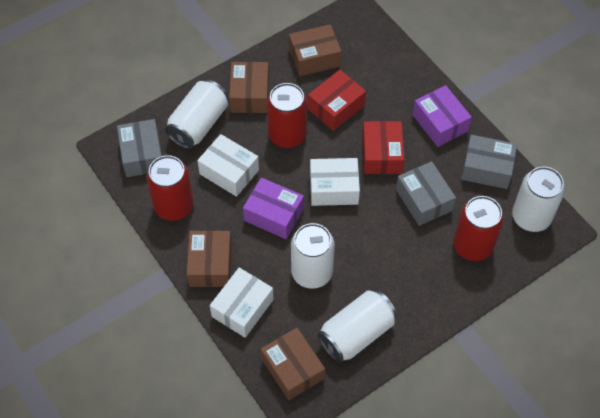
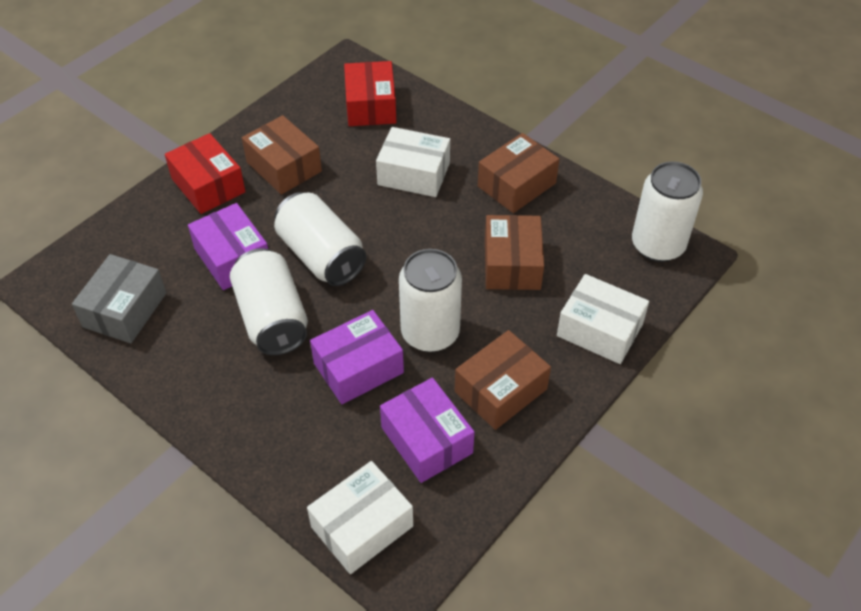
grey box: 3 -> 1
purple box: 2 -> 3
red can: 3 -> 0

